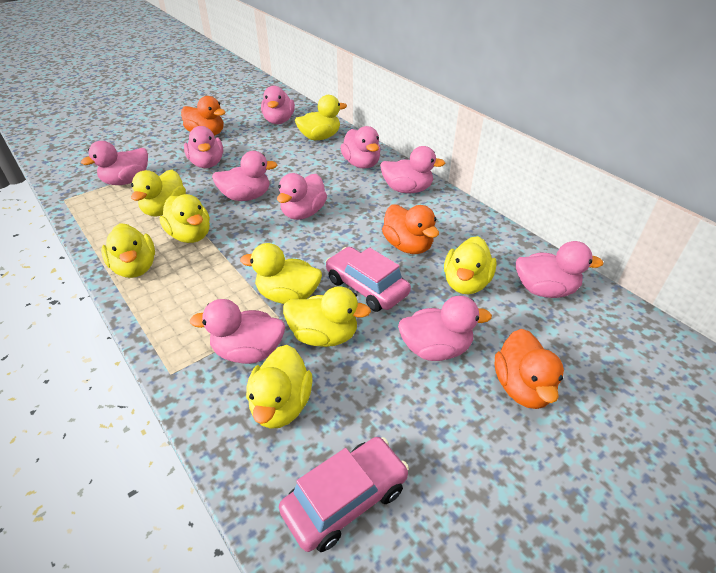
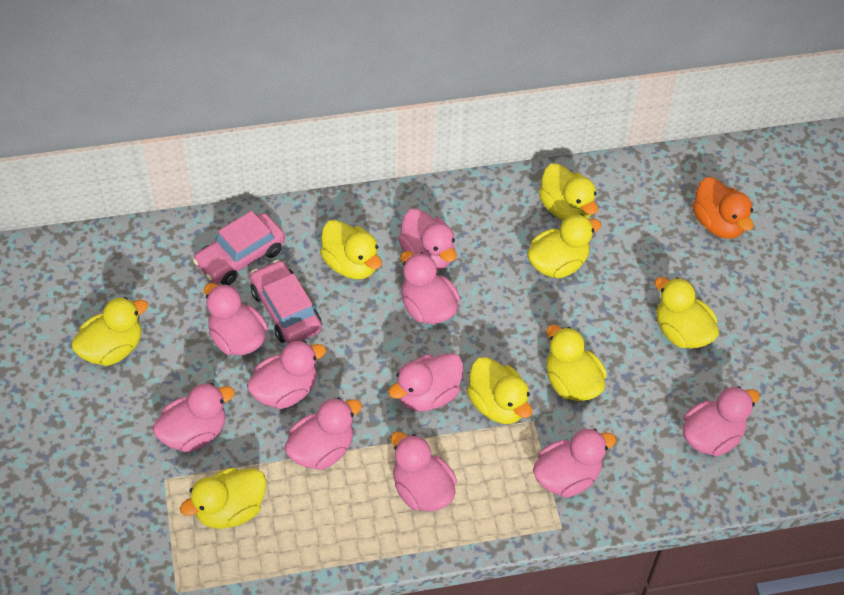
orange duck: 3 -> 1

